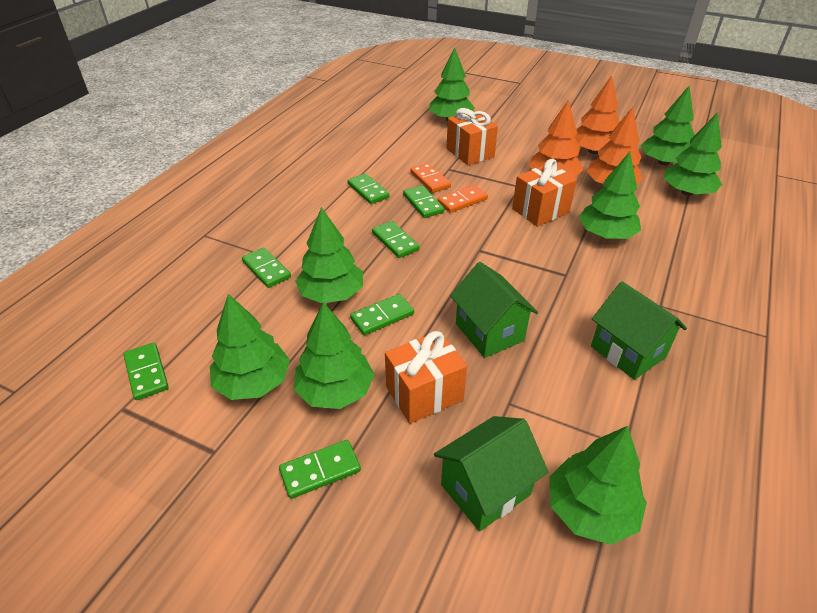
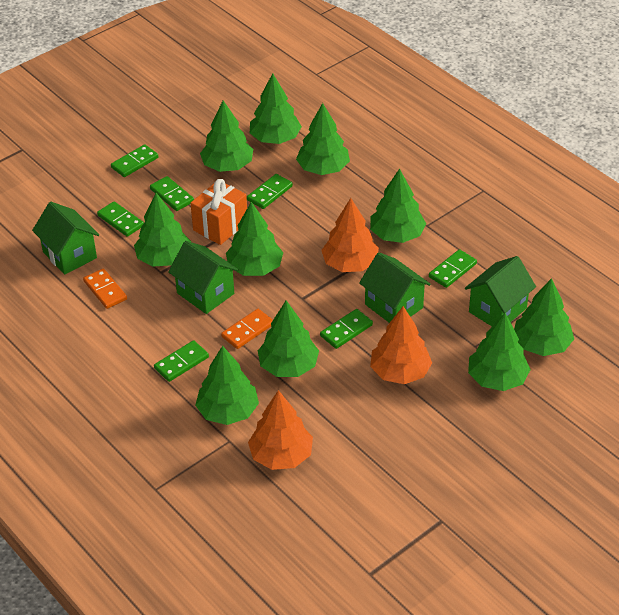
green house: 3 -> 4
green tree: 8 -> 10
orange gift: 3 -> 1

